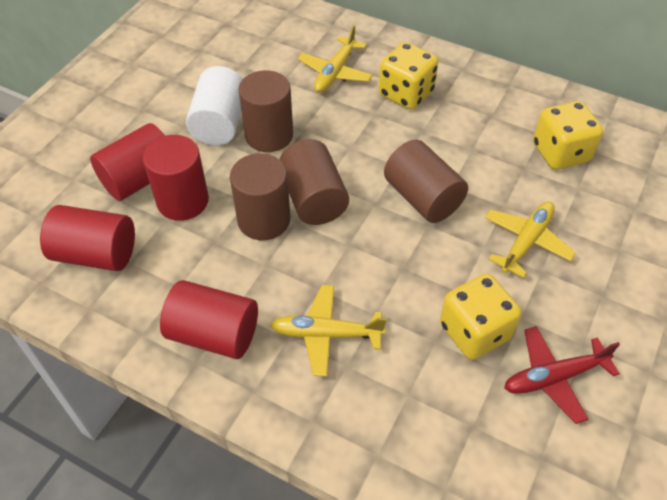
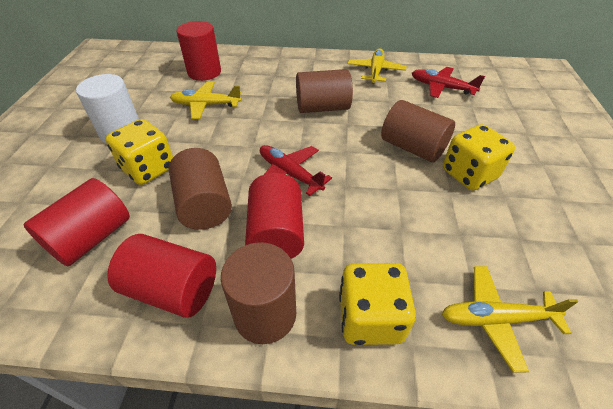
red plane: 1 -> 2

